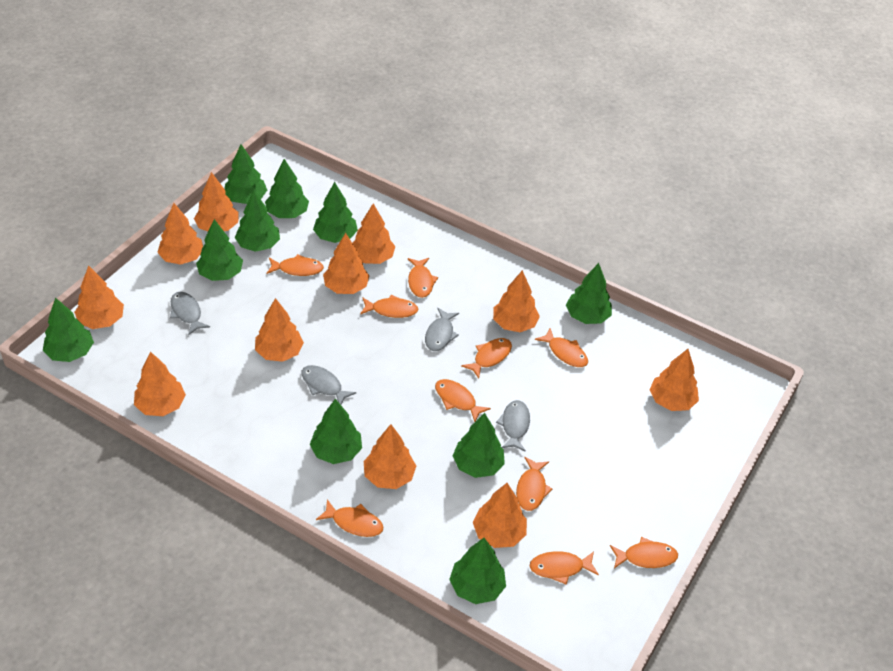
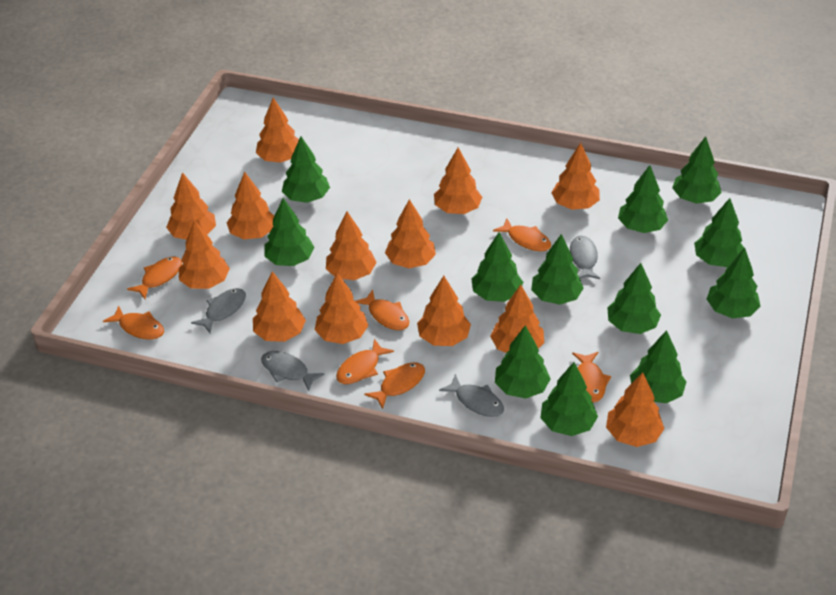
green tree: 10 -> 12
orange fish: 10 -> 7
orange tree: 11 -> 13

